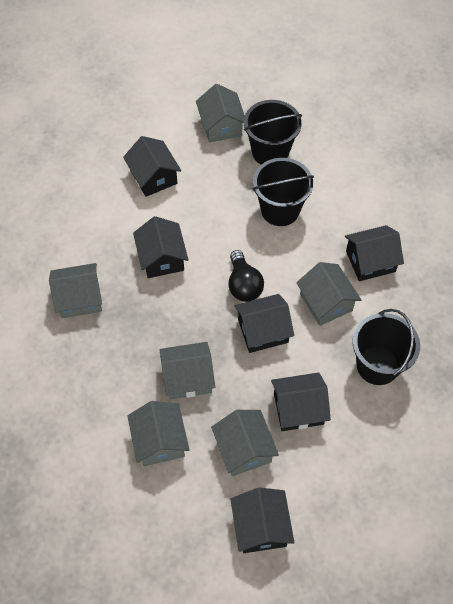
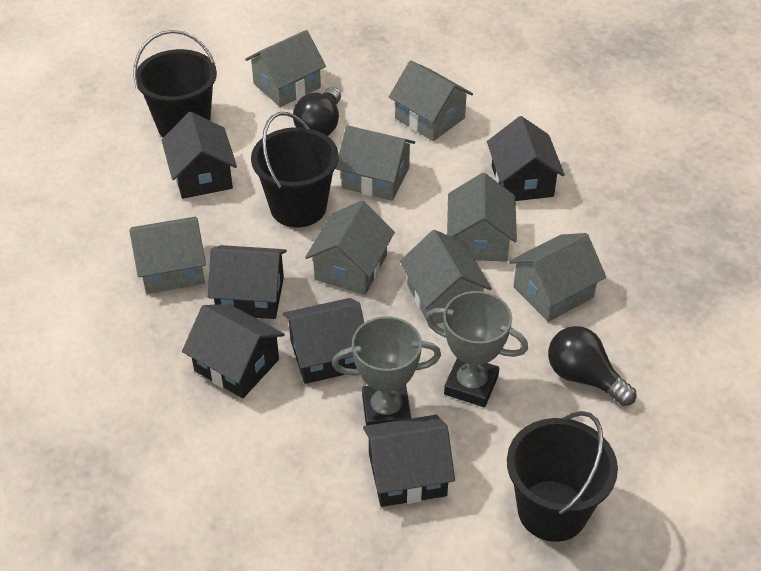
black light bulb: 1 -> 2
grey house: 6 -> 8
grey trophy: 0 -> 2

